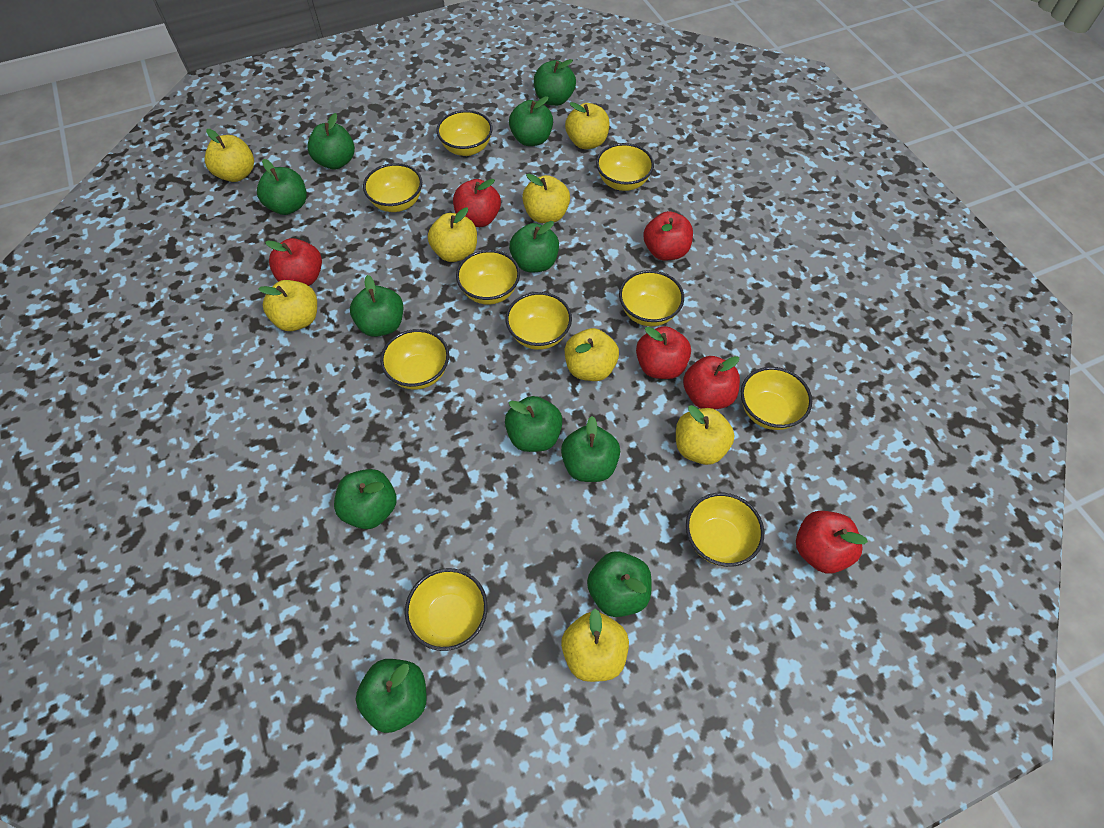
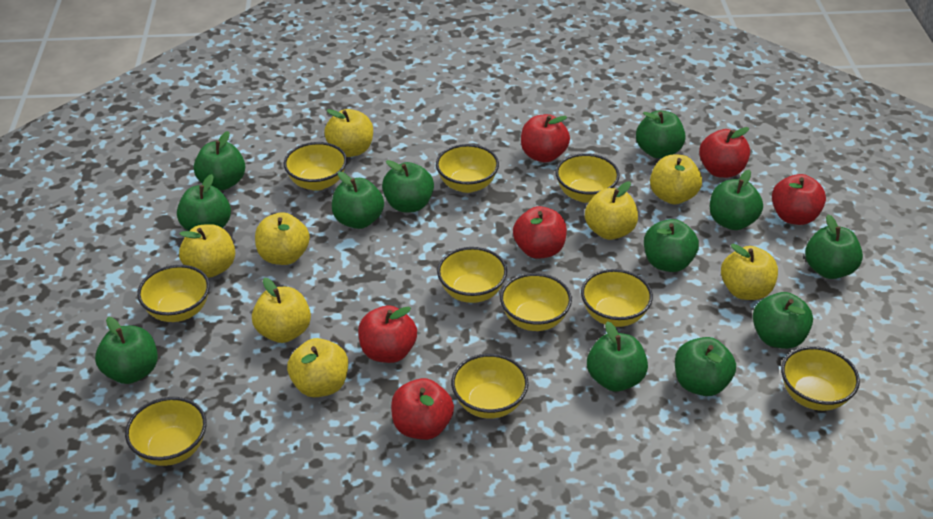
green apple: 11 -> 12

